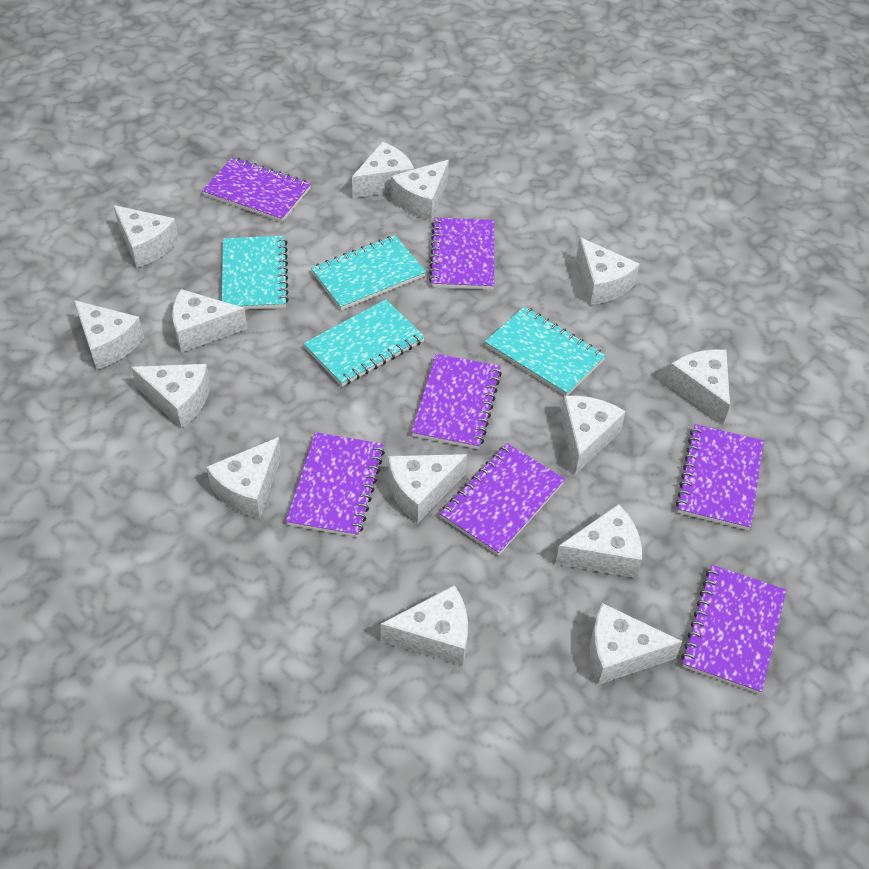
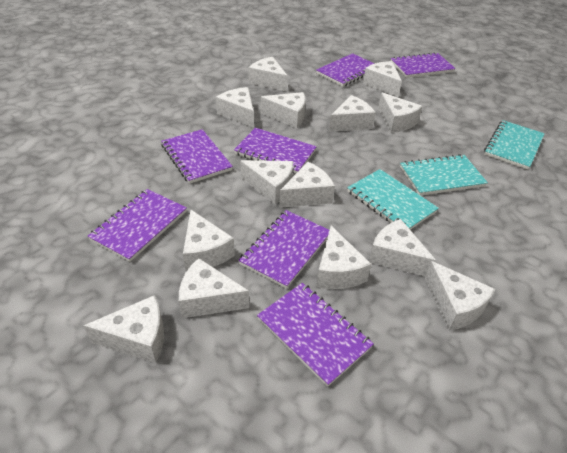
turquoise notebook: 4 -> 3

